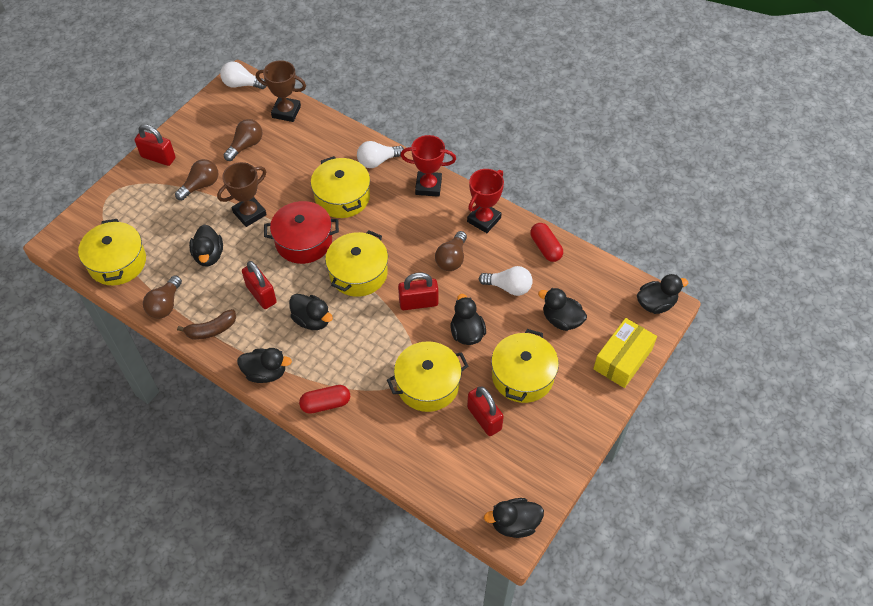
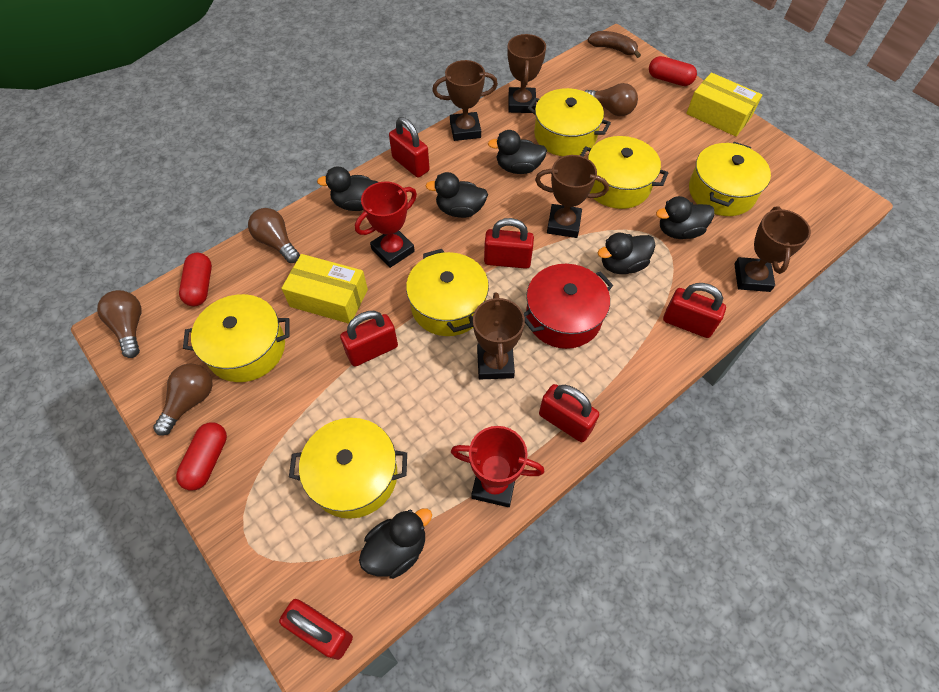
black duck: 7 -> 6
brown trophy: 2 -> 5
red capsule: 2 -> 3
red padlock: 4 -> 6
white light bulb: 3 -> 0
yellow box: 1 -> 2
yellow pot: 5 -> 6

